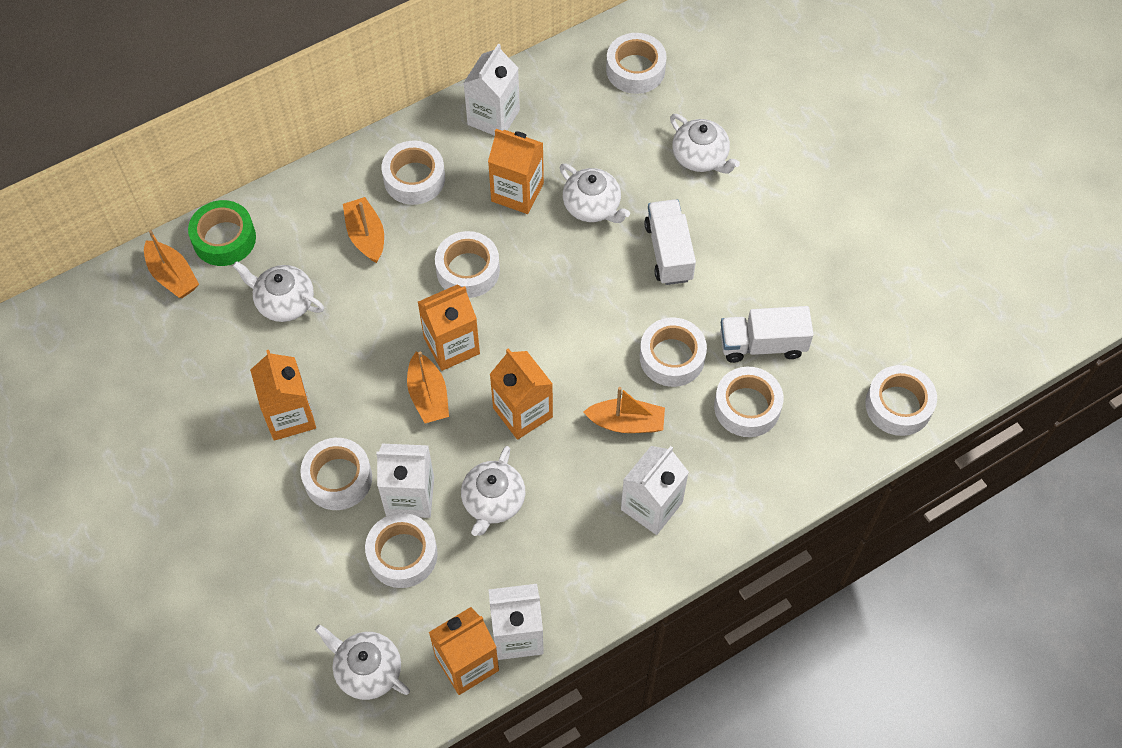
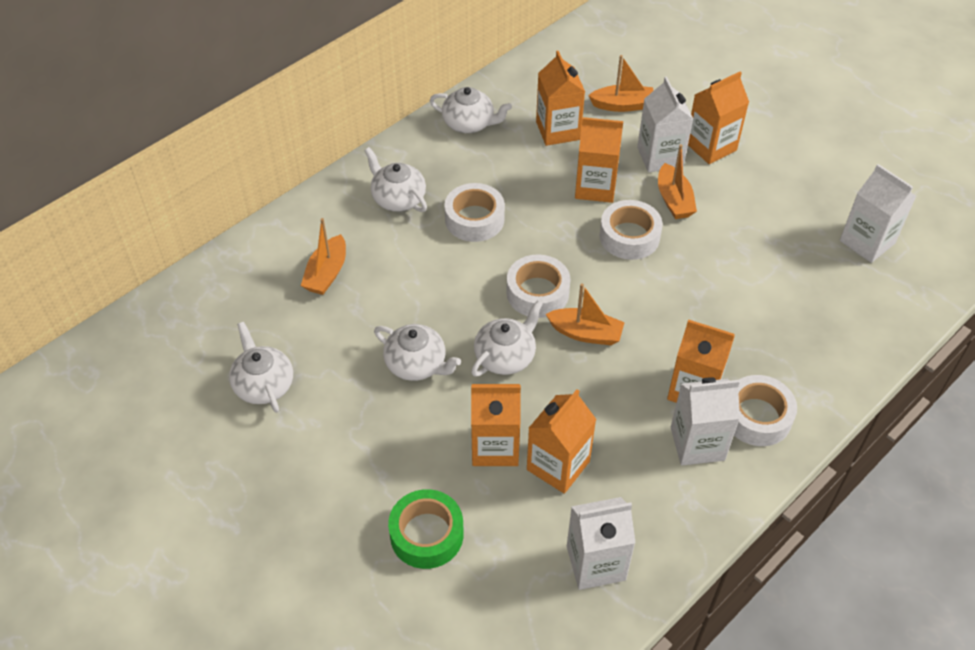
orange carton: 5 -> 6
white tape: 8 -> 4
white truck: 2 -> 0

